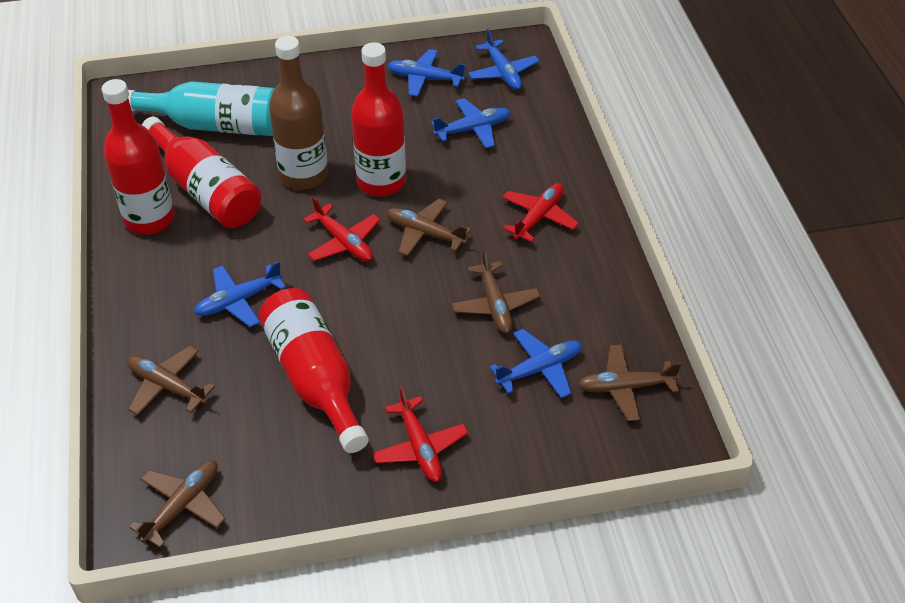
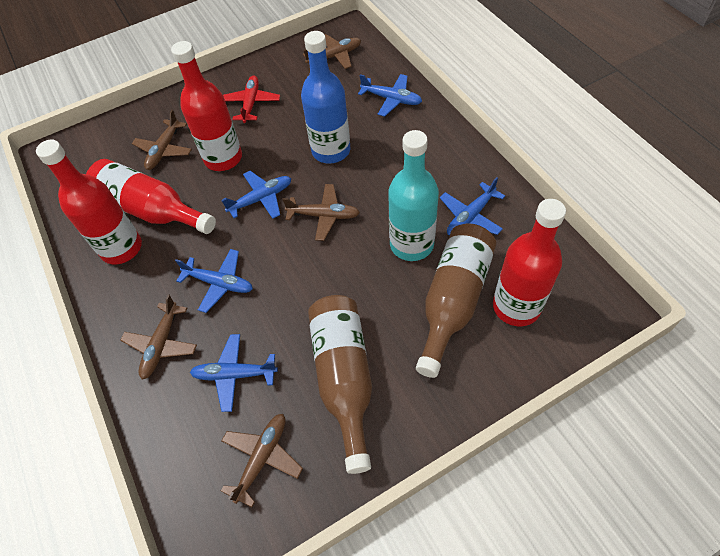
blue bottle: 0 -> 1
brown bottle: 1 -> 2
red plane: 3 -> 1

